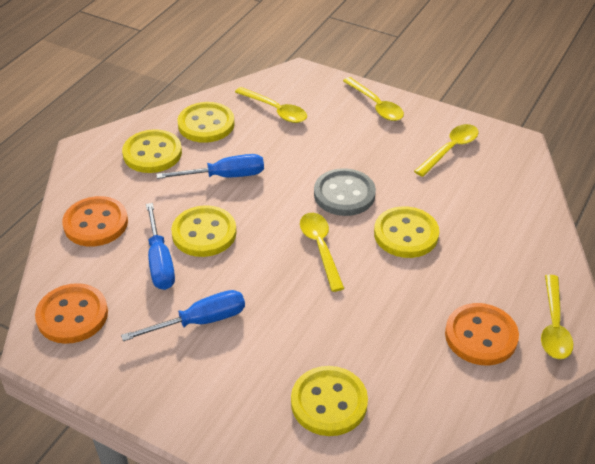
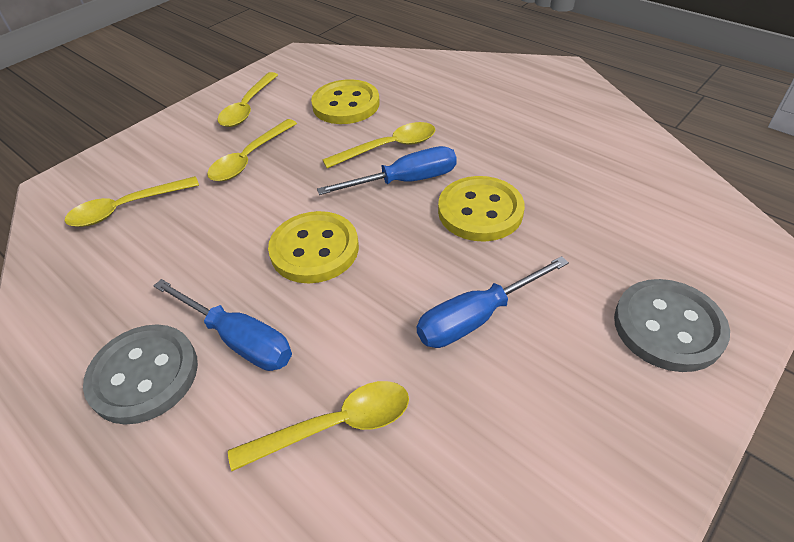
grey button: 1 -> 2
orange button: 3 -> 0
yellow button: 5 -> 3

